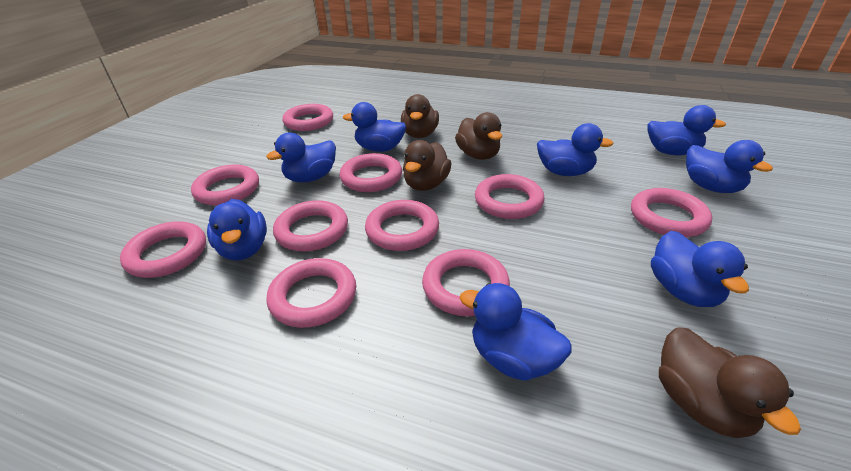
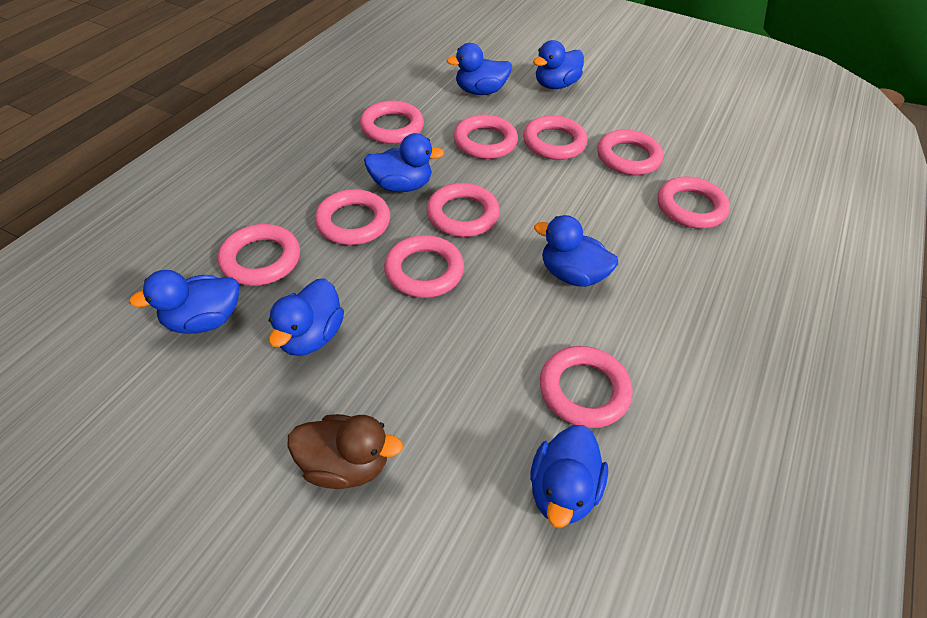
blue duck: 8 -> 7
brown duck: 4 -> 1

